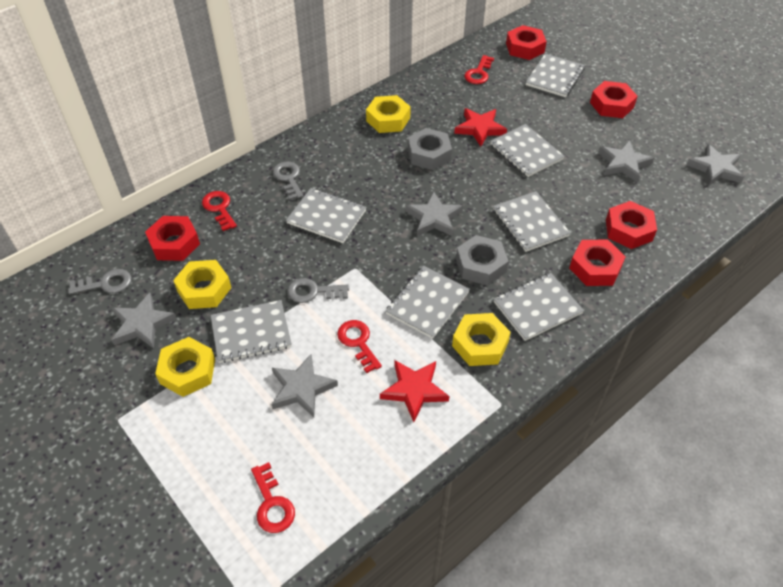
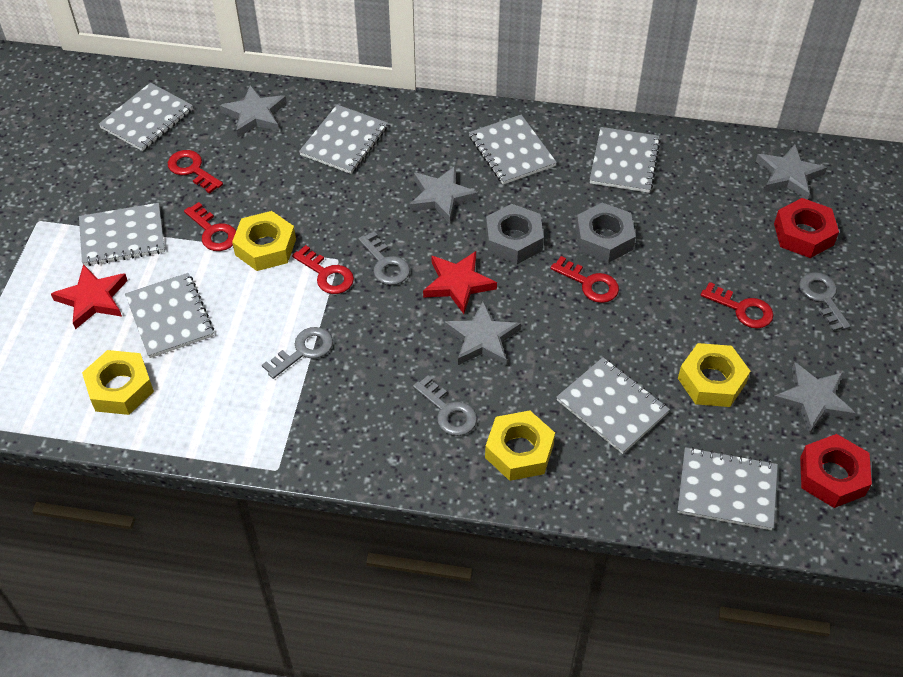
grey key: 3 -> 4
grey notebook: 7 -> 8
red key: 4 -> 5
red nut: 5 -> 2

